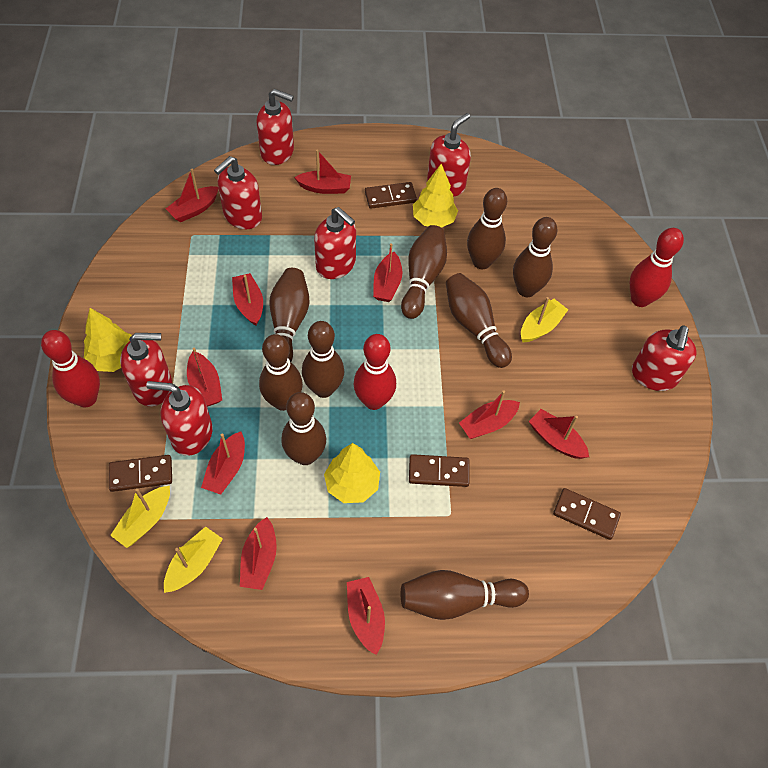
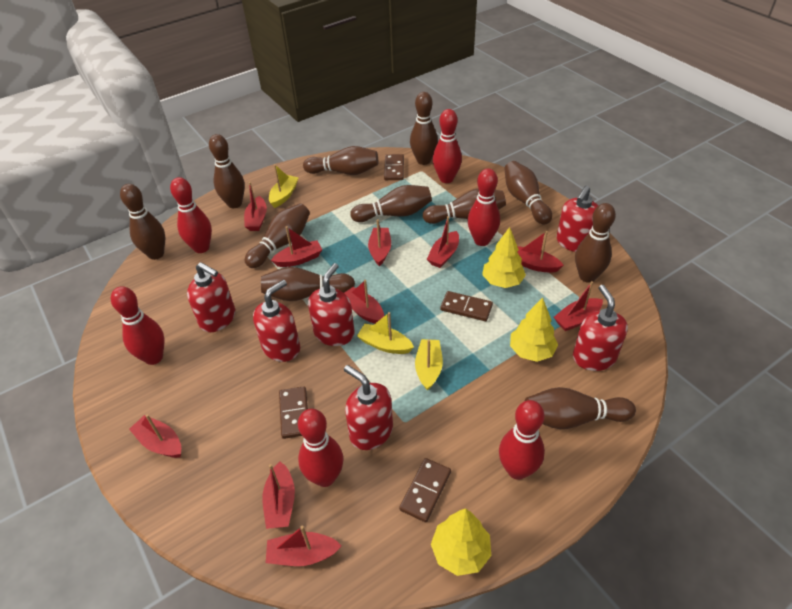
brown bowling pin: 9 -> 11
red bowling pin: 3 -> 6
red soap dispenser: 7 -> 6

